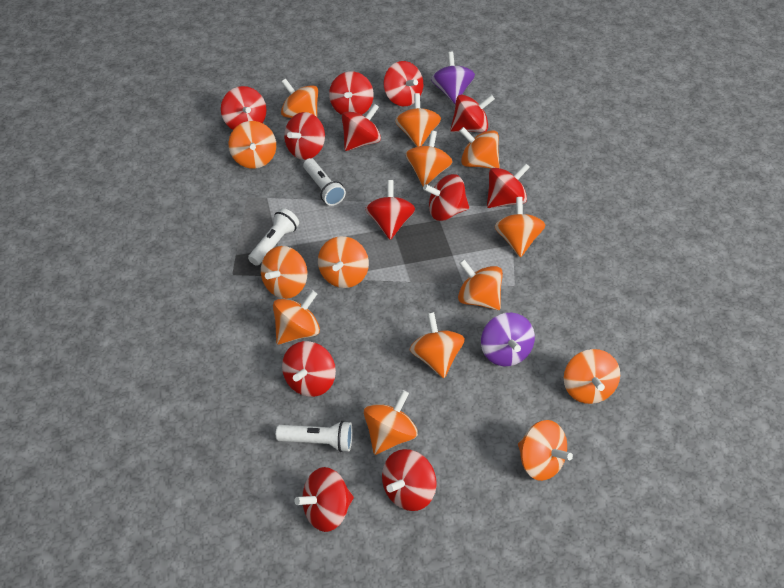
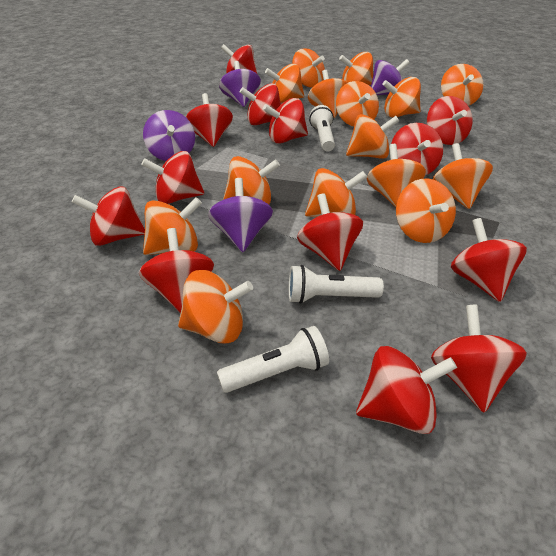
orange spinning top: 14 -> 15
purple spinning top: 2 -> 4
red spinning top: 12 -> 13

